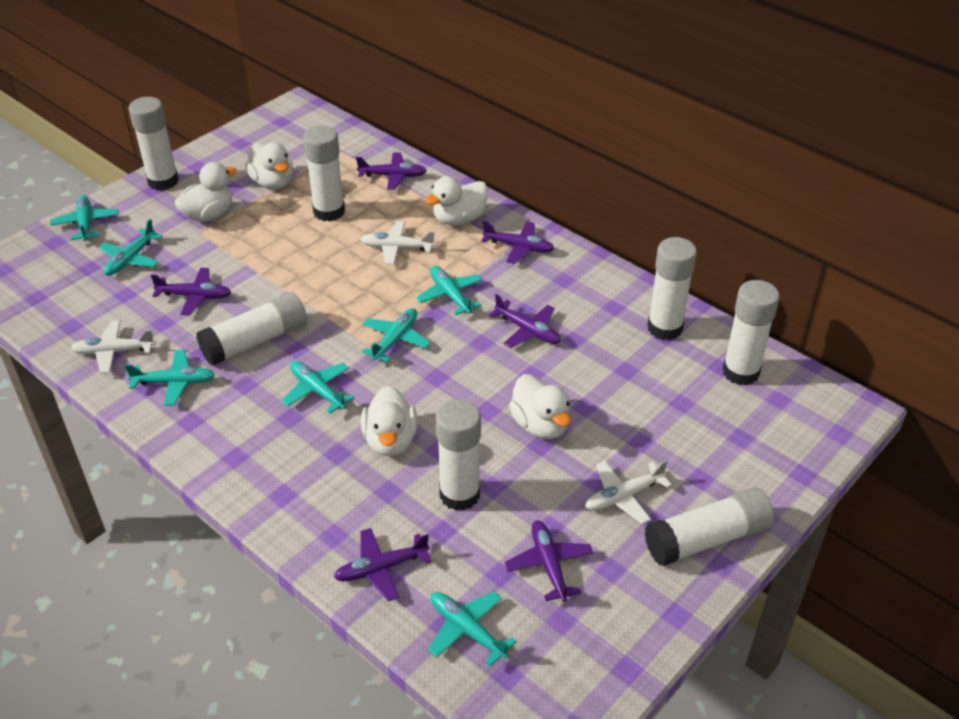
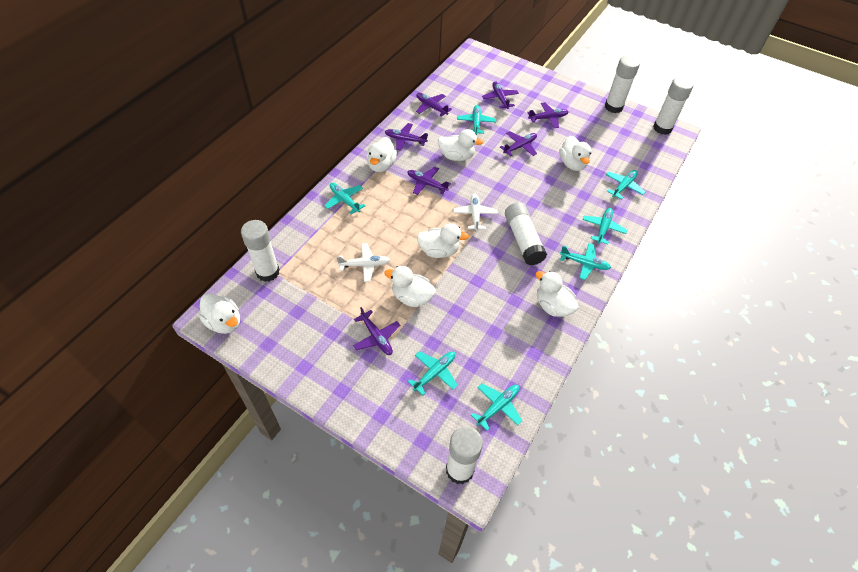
purple plane: 6 -> 7
white duck: 5 -> 7
white glue stick: 7 -> 5
white plane: 3 -> 2

